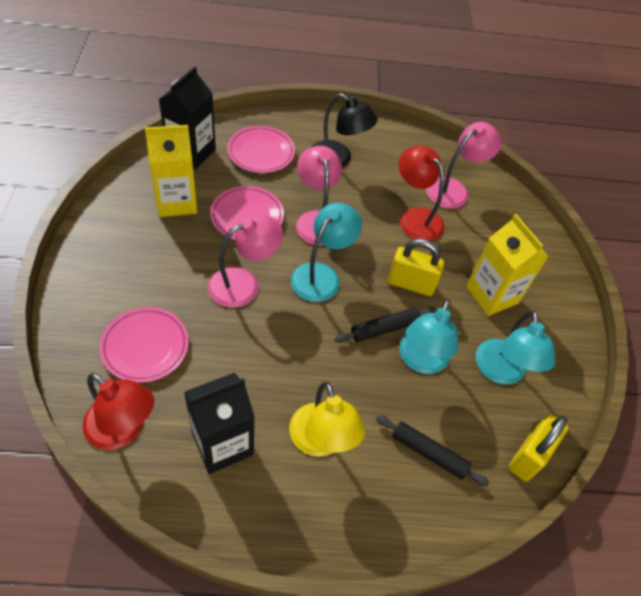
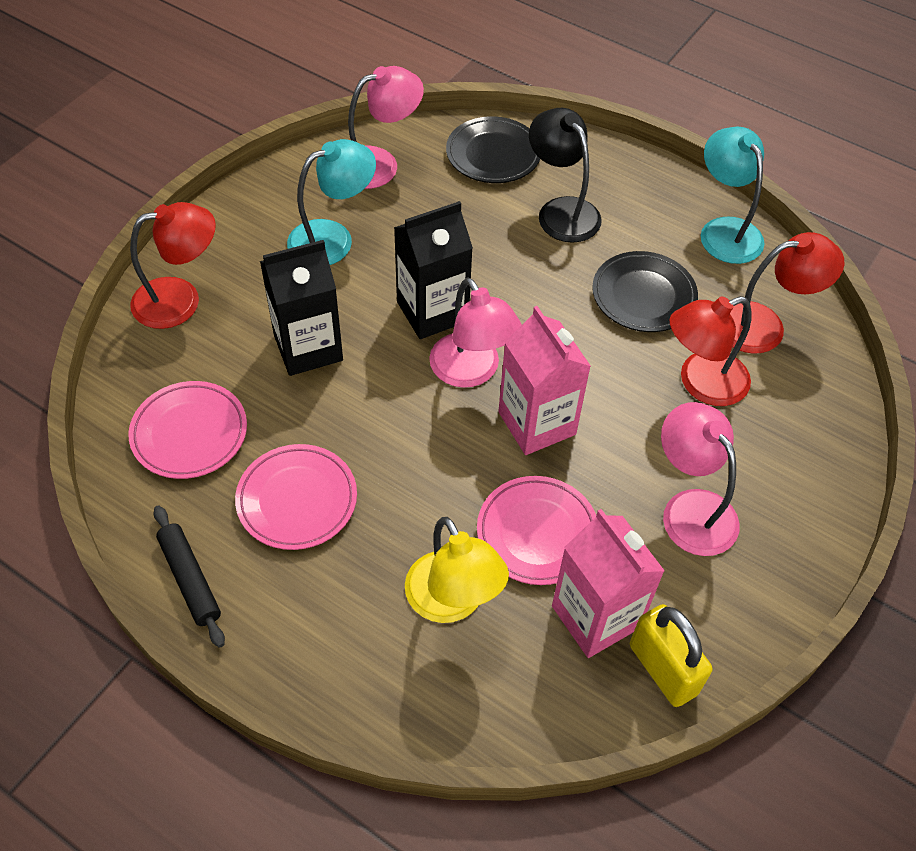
black plate: 0 -> 2
black rolling pin: 2 -> 1
pink carton: 0 -> 2
red lamp: 2 -> 3
turquoise lamp: 3 -> 2
yellow carton: 2 -> 0
yellow padlock: 2 -> 1

